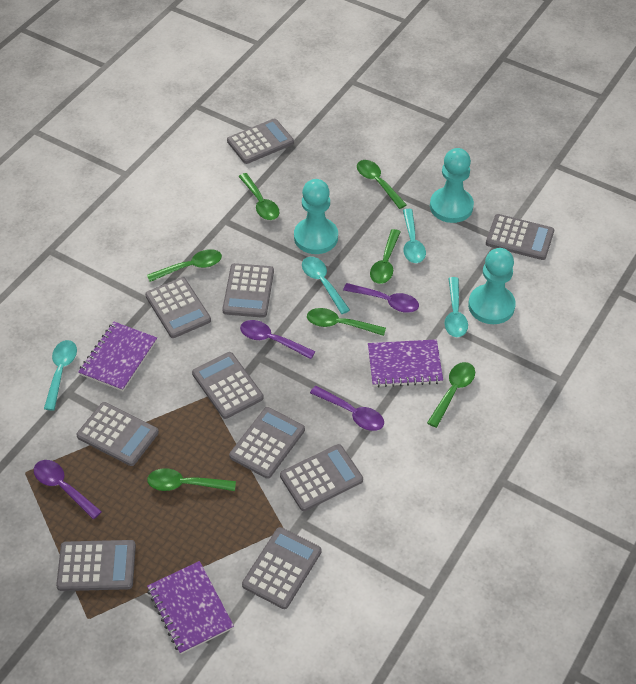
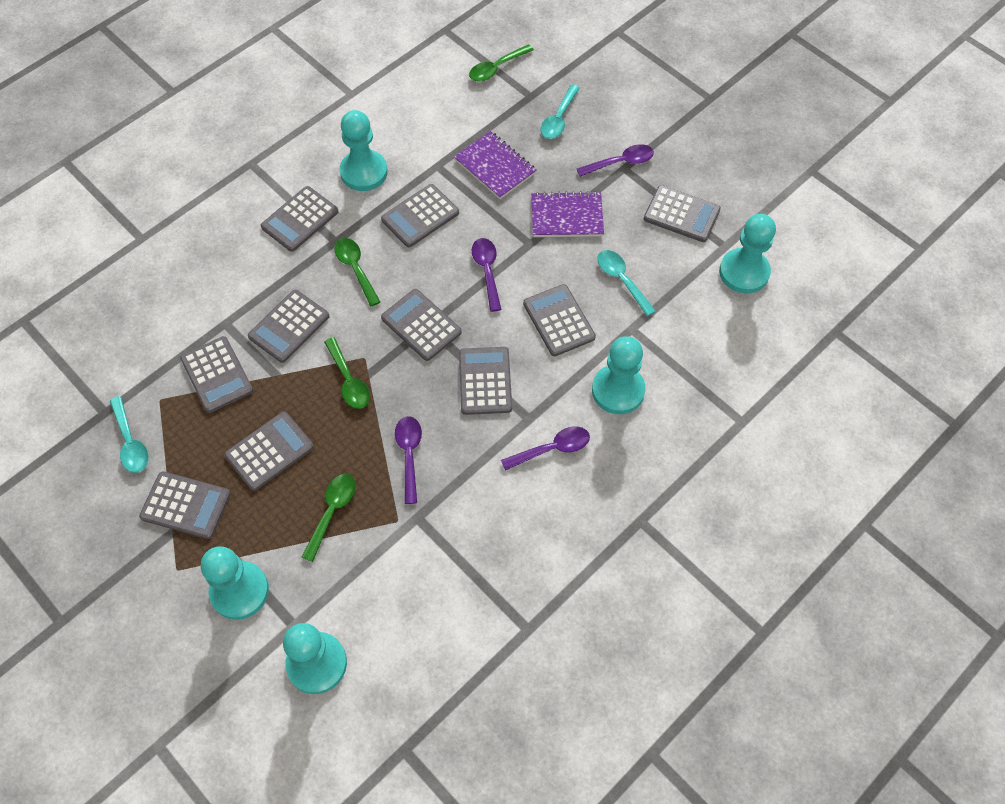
green spoon: 7 -> 4
purple notebook: 3 -> 2
turquoise pawn: 3 -> 5
turquoise spoon: 4 -> 3

